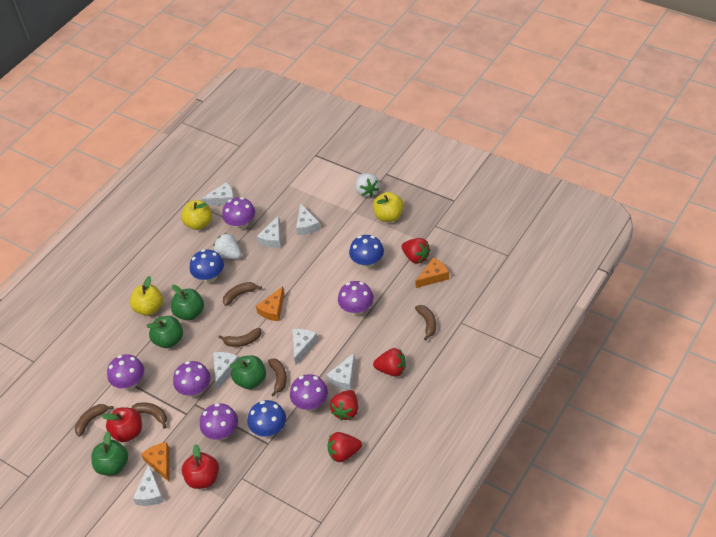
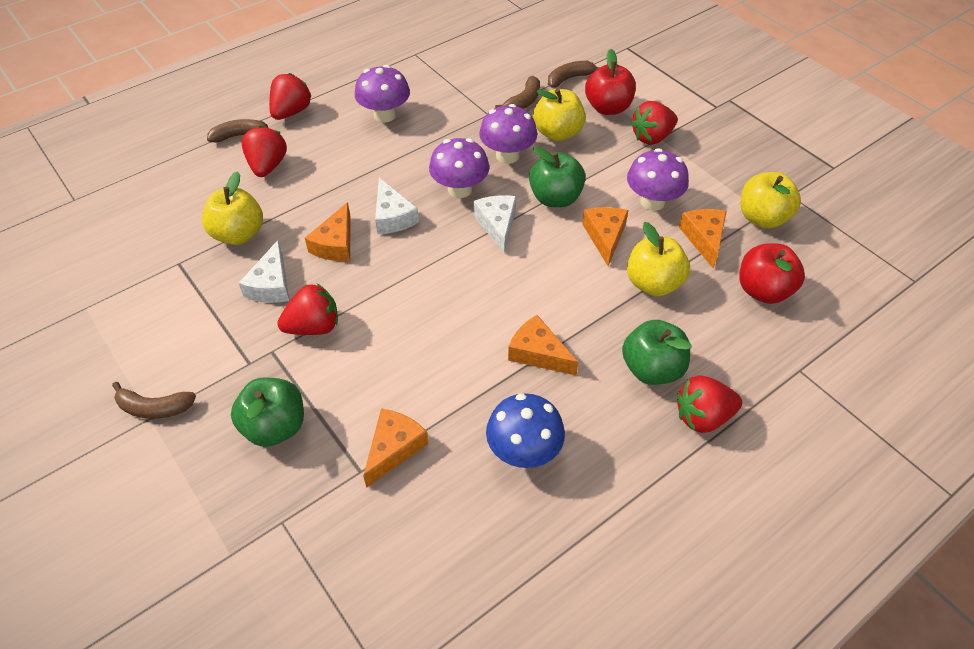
blue mushroom: 3 -> 1
brown banana: 6 -> 4
green apple: 4 -> 3
orange cheese: 3 -> 5
purple mushroom: 6 -> 4
red strawberry: 4 -> 5
white cheese: 7 -> 3
white strawberry: 2 -> 0
yellow apple: 3 -> 4

